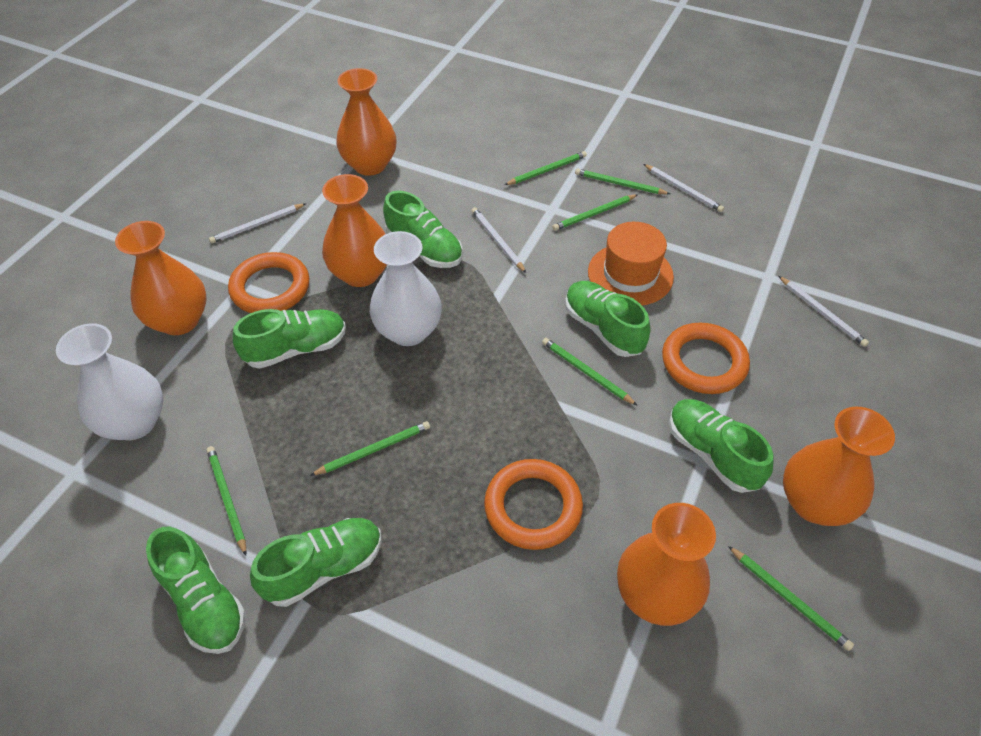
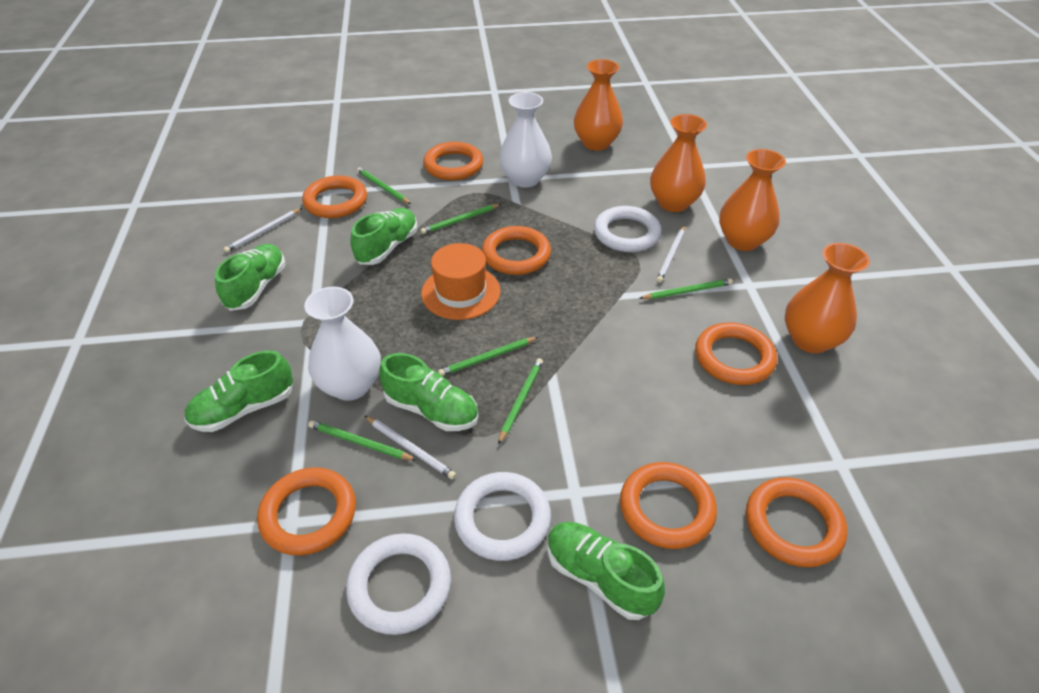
green pencil: 7 -> 6
green shoe: 6 -> 5
orange ring: 3 -> 7
orange vase: 5 -> 4
white pencil: 4 -> 3
white ring: 0 -> 3

